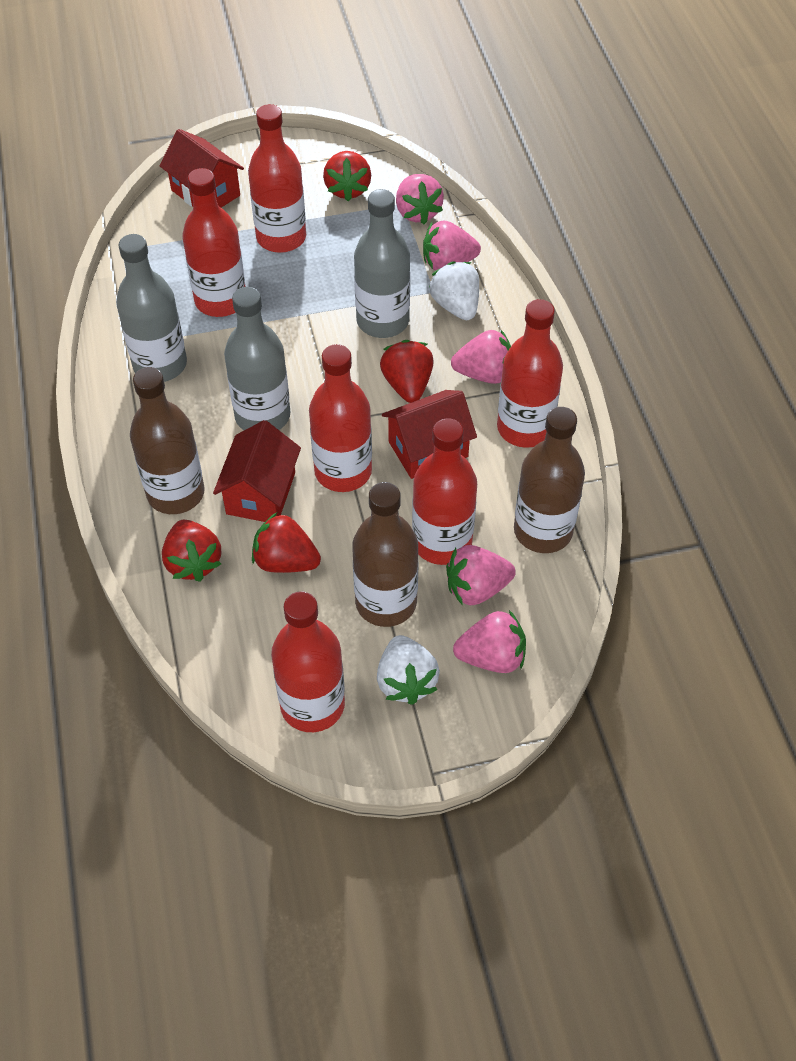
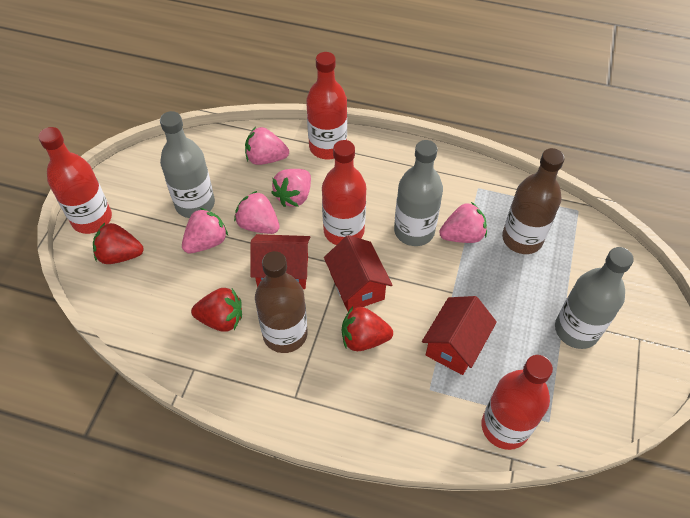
brown bottle: 3 -> 2
red bottle: 6 -> 4
red strawberry: 4 -> 3
white strawberry: 2 -> 0

